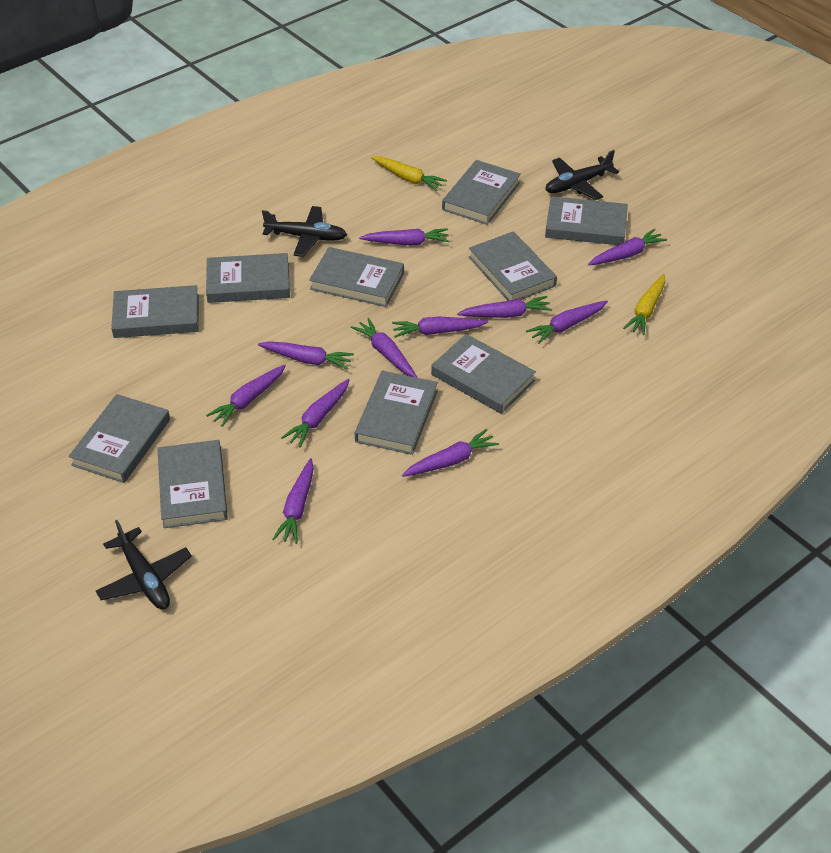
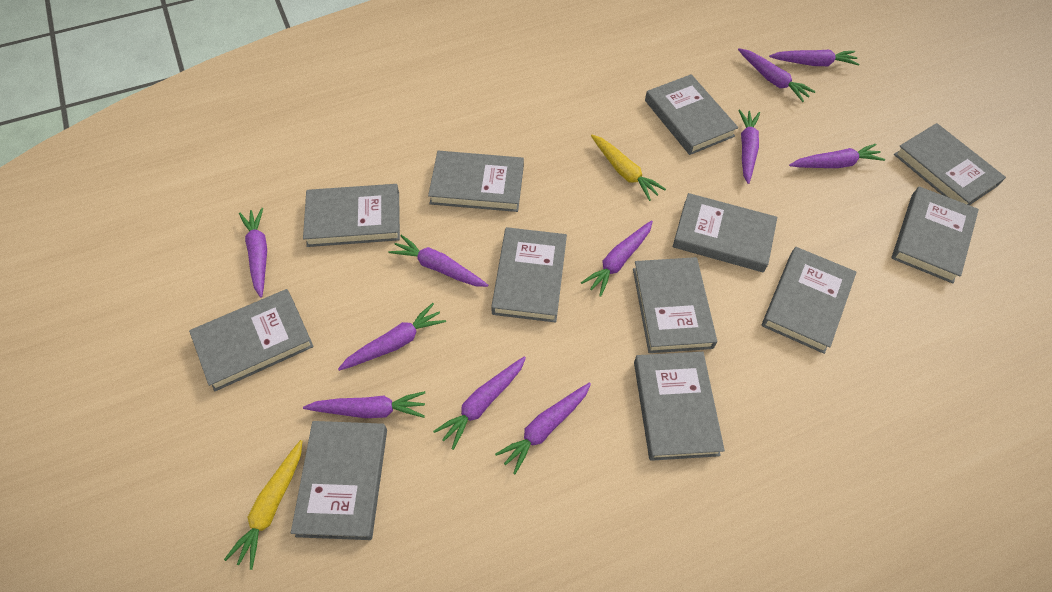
black plane: 3 -> 0
grey book: 10 -> 12

